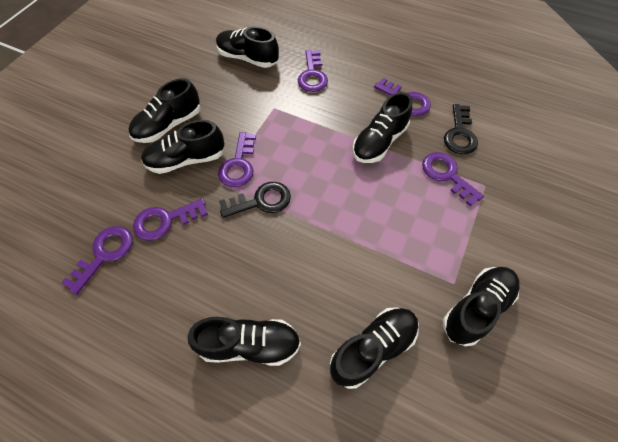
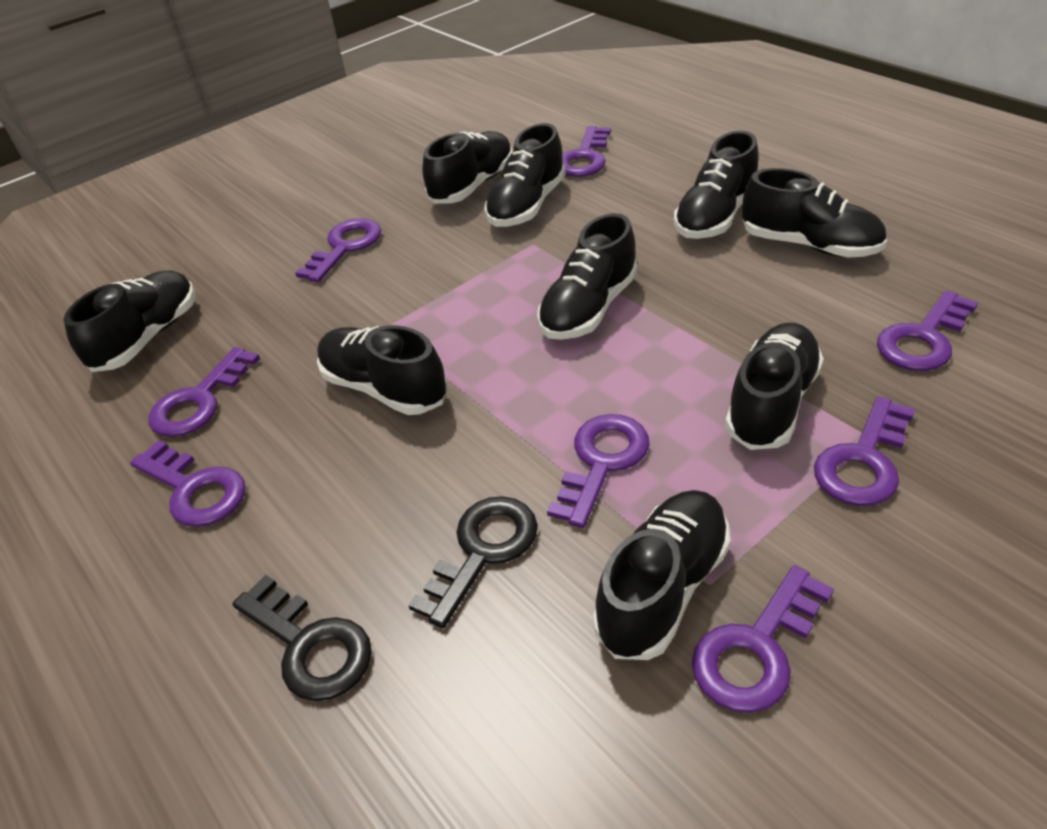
black shoe: 7 -> 9
purple key: 6 -> 8

